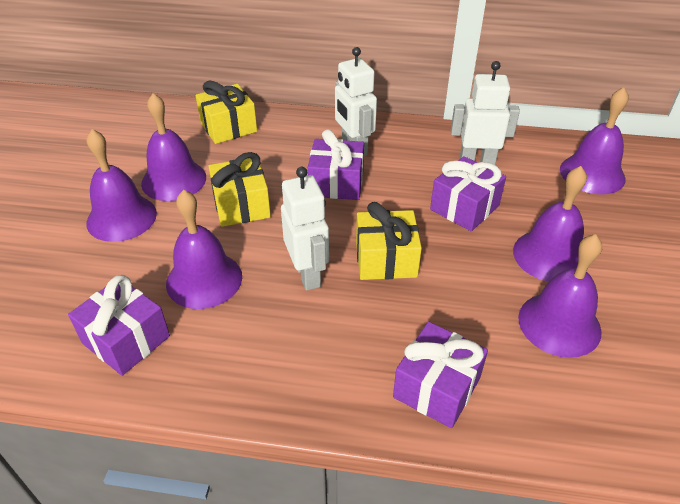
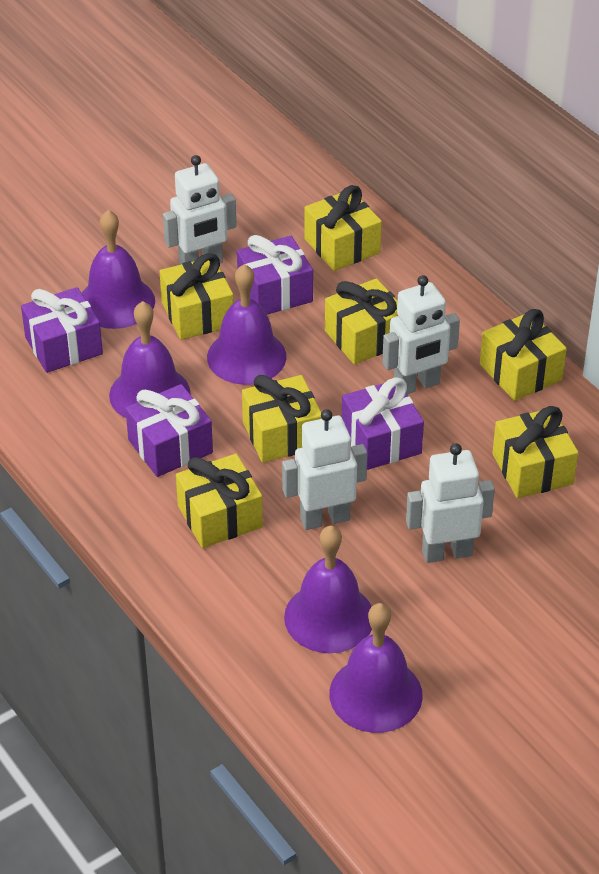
purple bell: 6 -> 5
white robot: 3 -> 4
yellow gift: 3 -> 7

